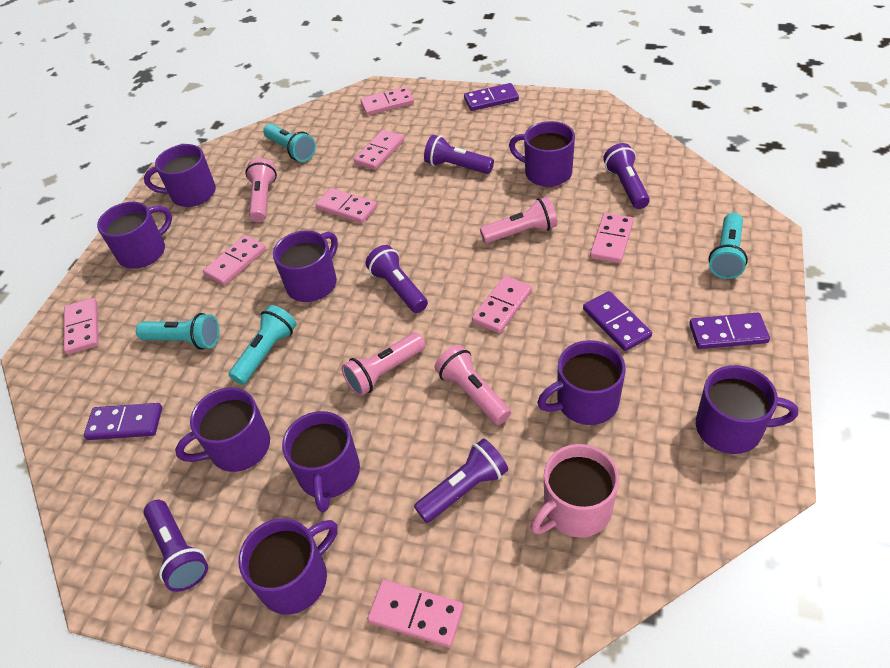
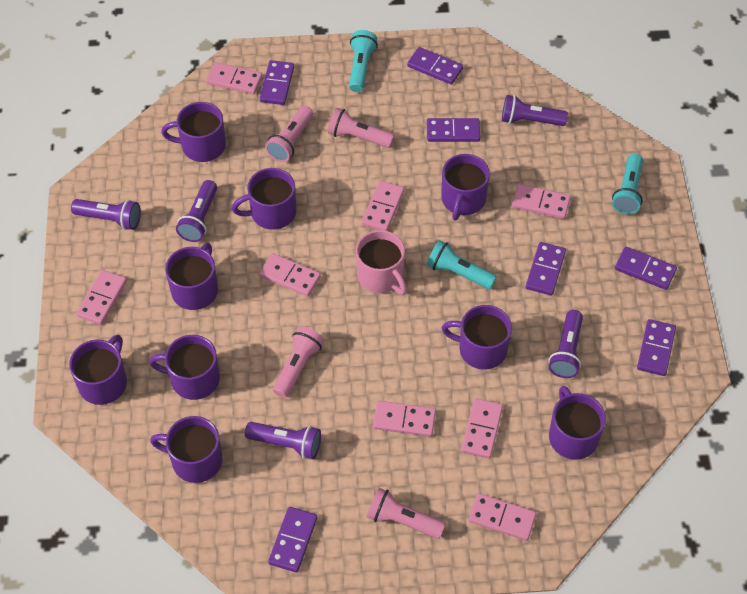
purple domino: 4 -> 7
turquoise flashlight: 4 -> 3

